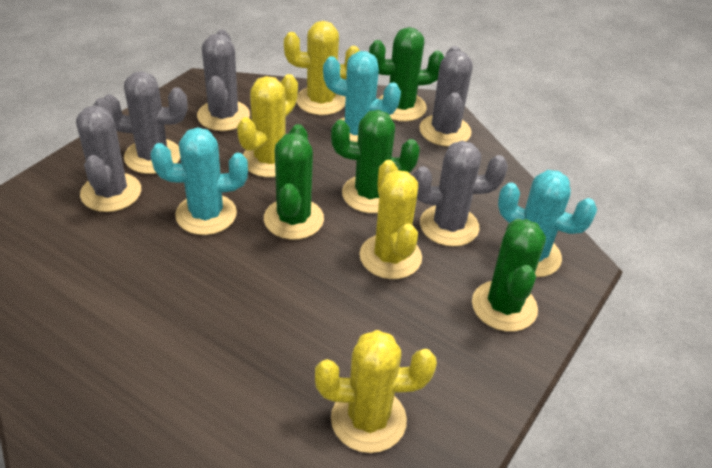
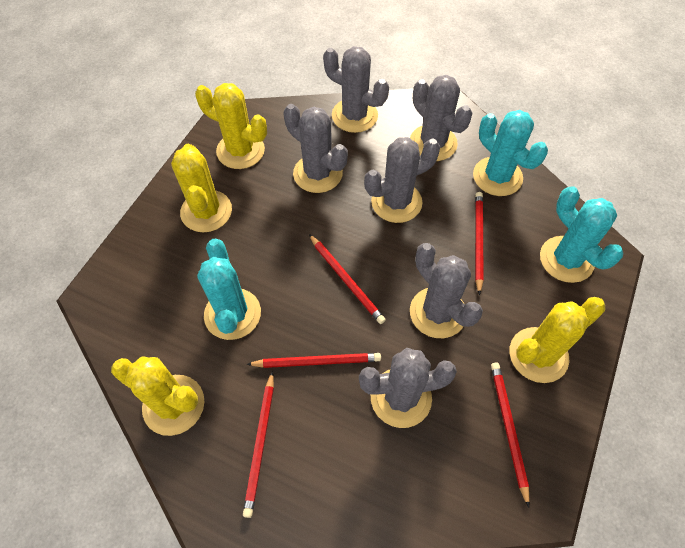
green cactus: 4 -> 0
grey cactus: 5 -> 6
red pencil: 0 -> 5

